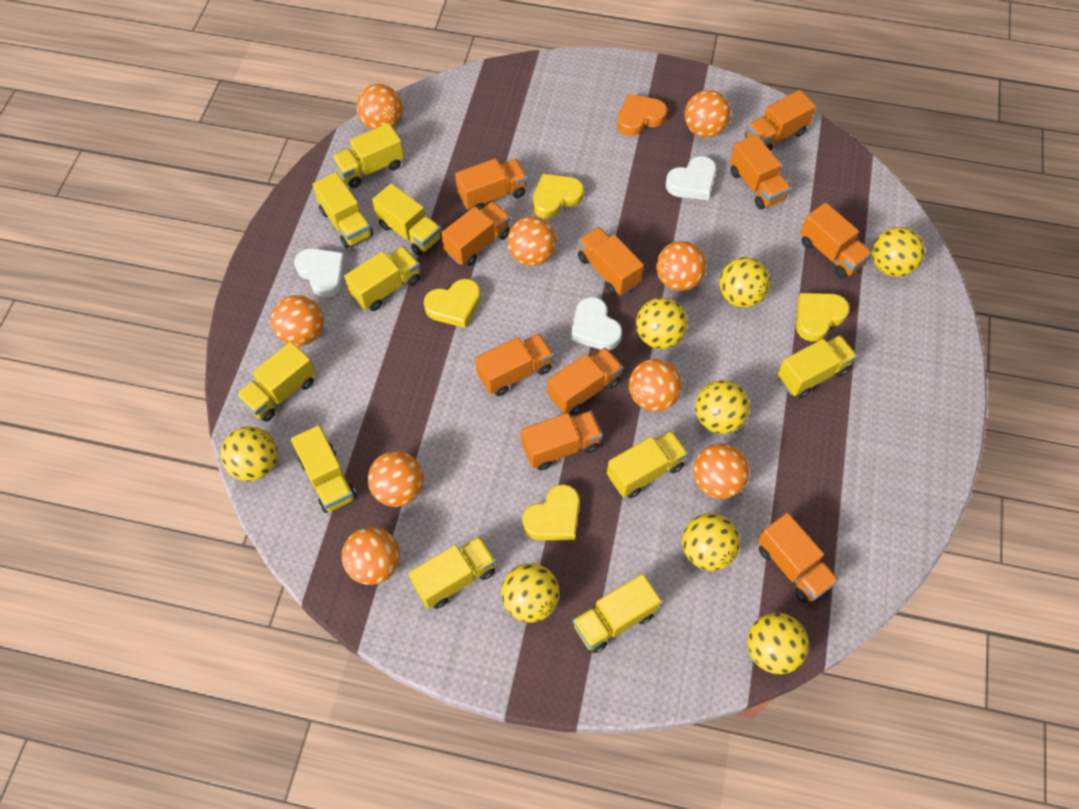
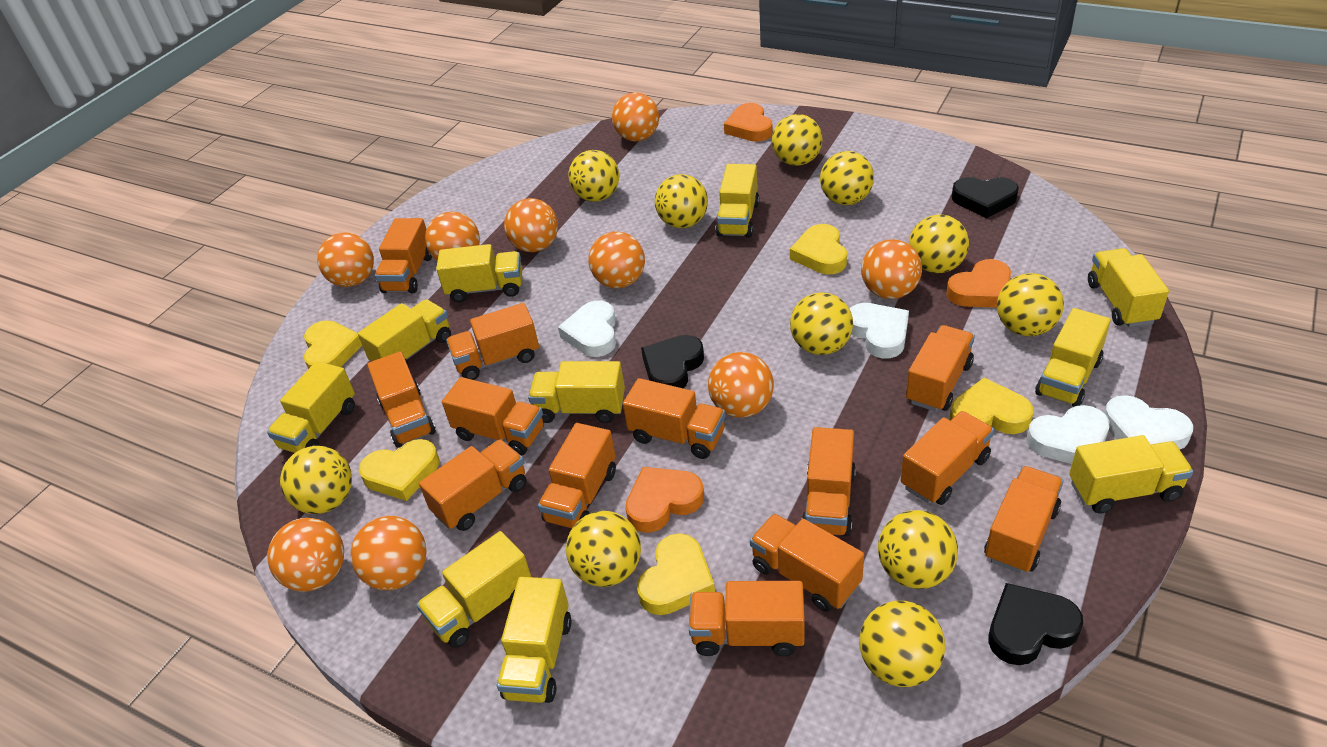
black heart: 0 -> 3
orange heart: 1 -> 3
orange truck: 10 -> 13
white heart: 3 -> 4
yellow ball: 8 -> 11
yellow heart: 4 -> 5

